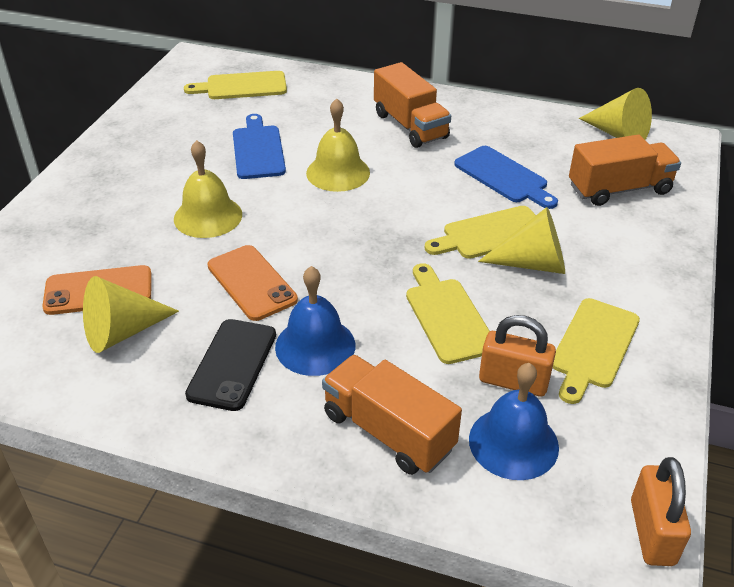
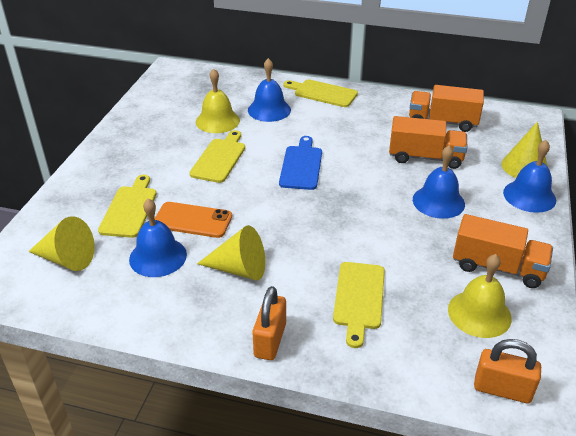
black phone: 1 -> 0
blue bell: 2 -> 4
blue cutting board: 2 -> 1
orange phone: 2 -> 1

